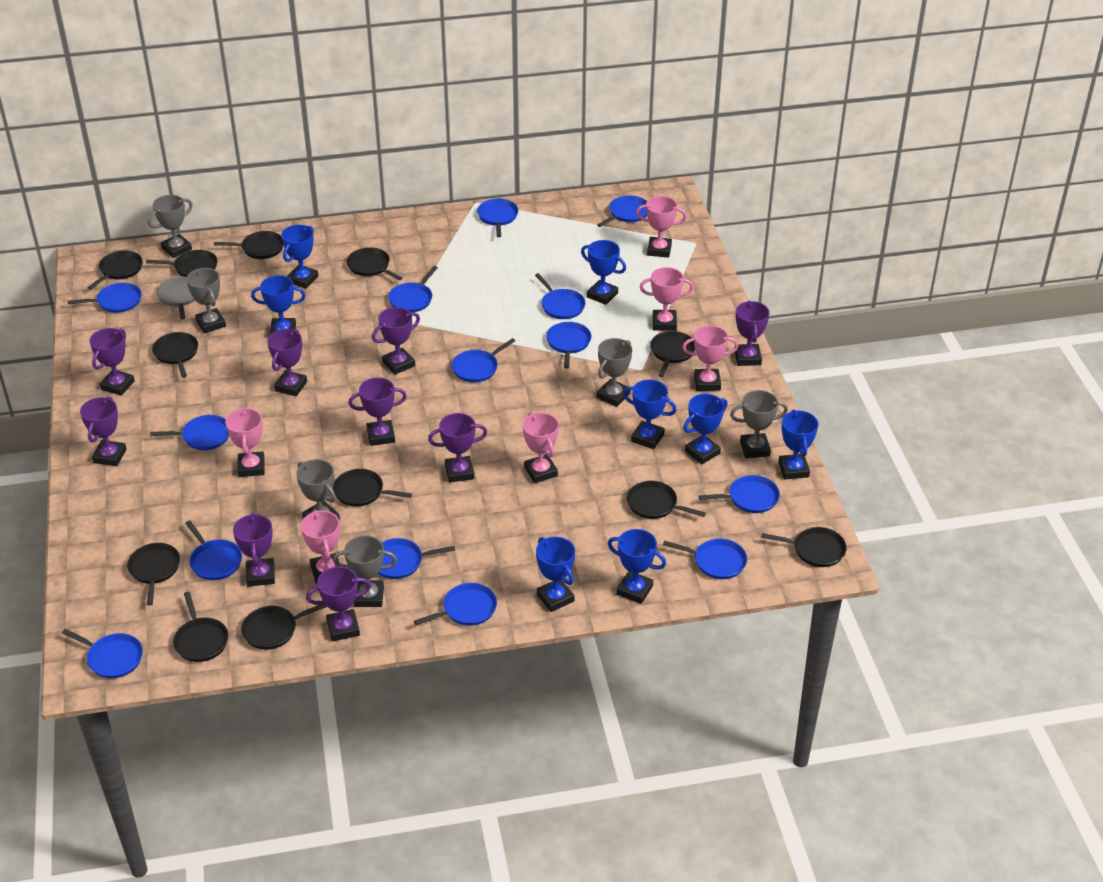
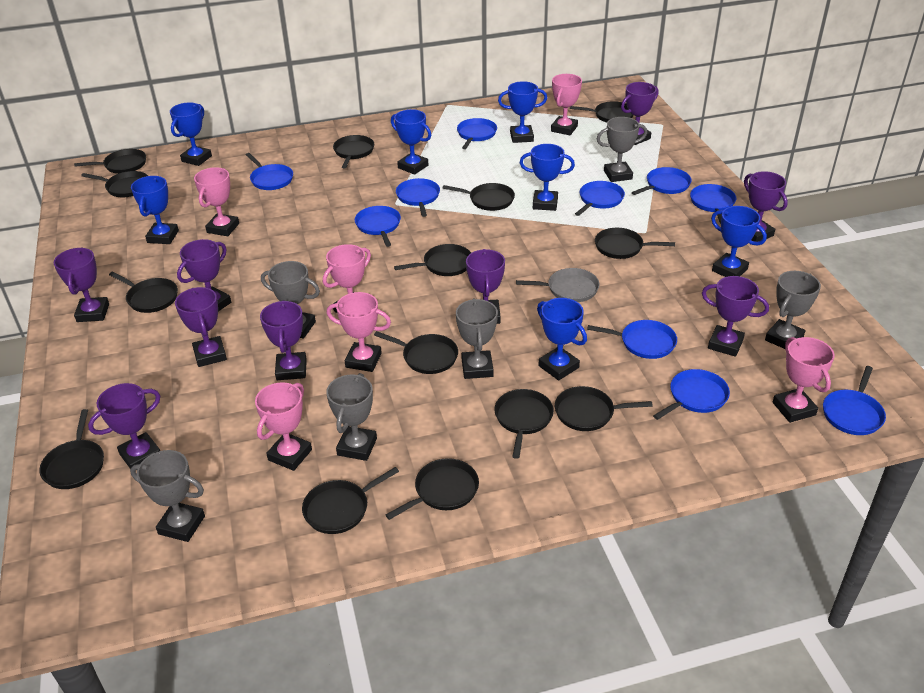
black pan: 12 -> 14
blue pan: 14 -> 10
blue trophy: 8 -> 7

